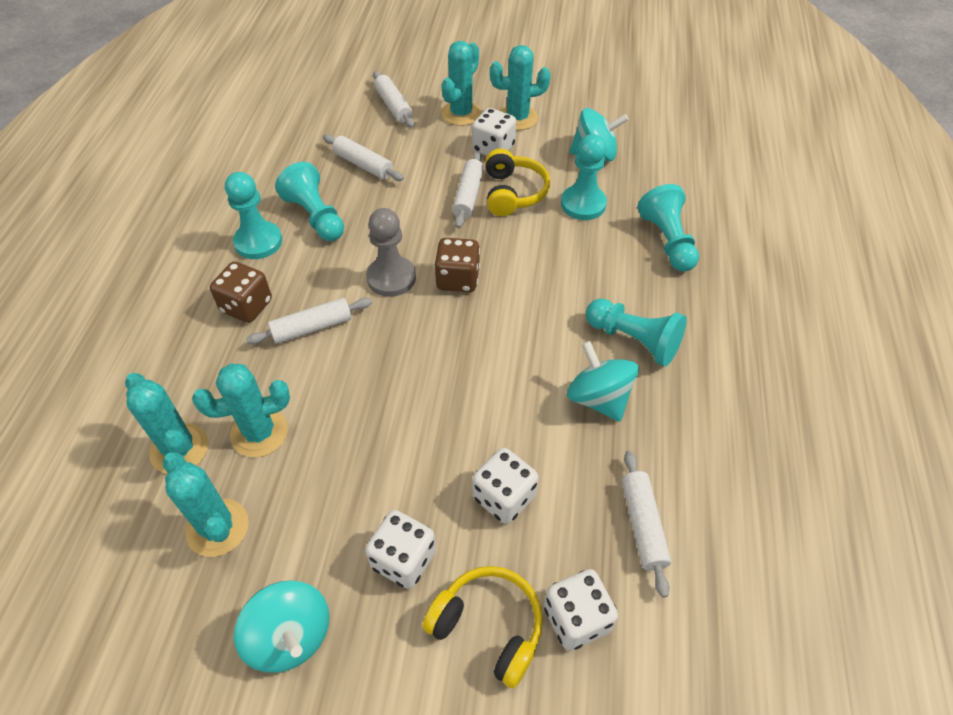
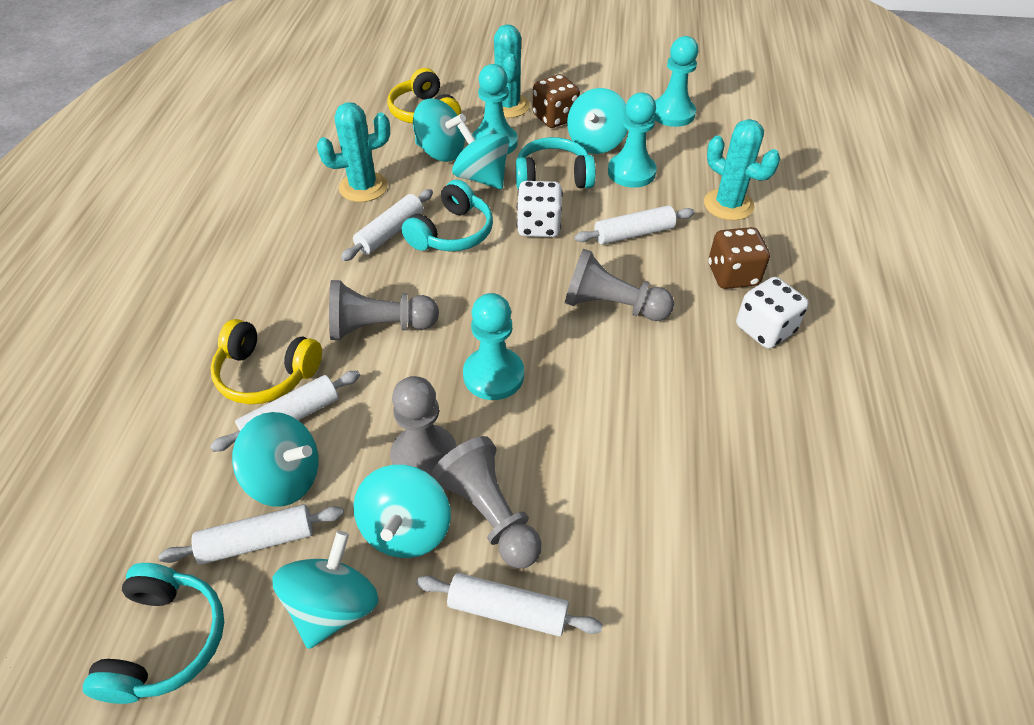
grey pawn: 1 -> 4
turquoise cactus: 5 -> 3
turquoise headphones: 0 -> 3
turquoise pawn: 5 -> 4
turquoise spinning top: 3 -> 6
white dice: 4 -> 2

